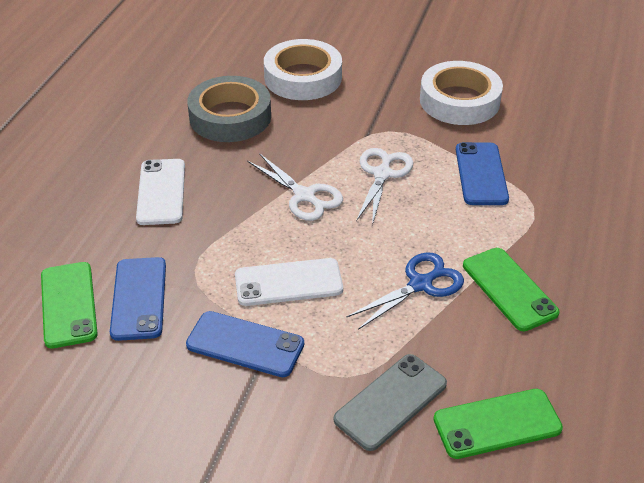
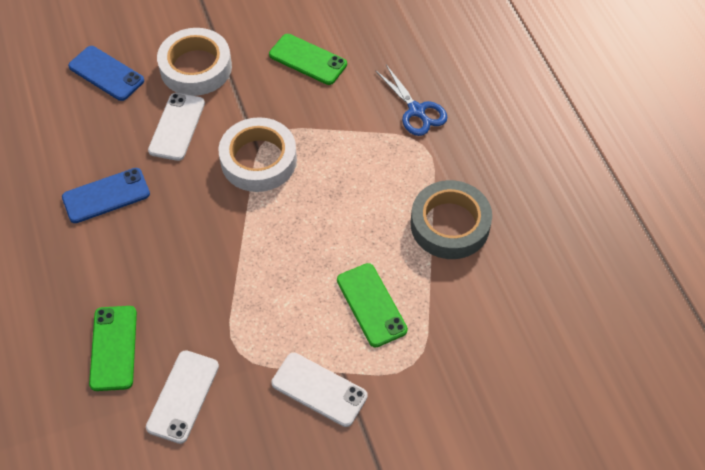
blue phone: 3 -> 2
grey phone: 1 -> 0
white phone: 2 -> 3
white scissors: 2 -> 0

